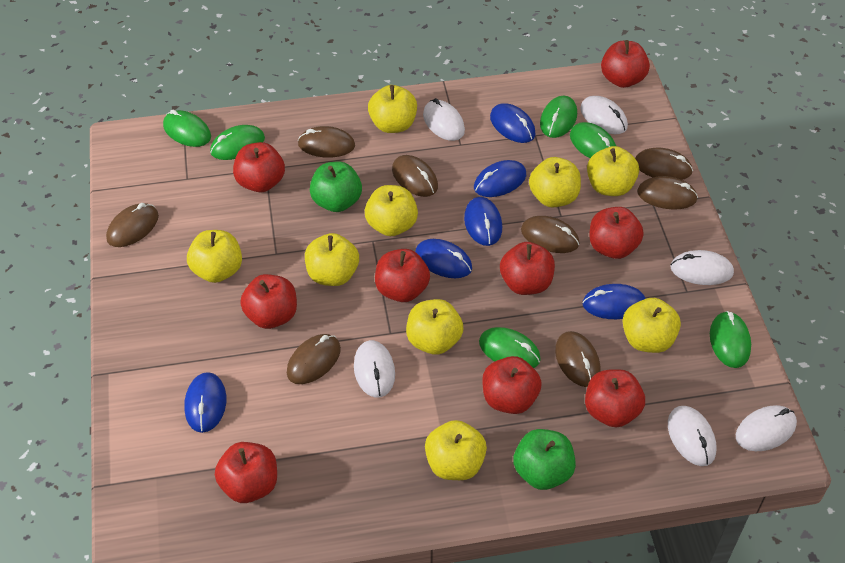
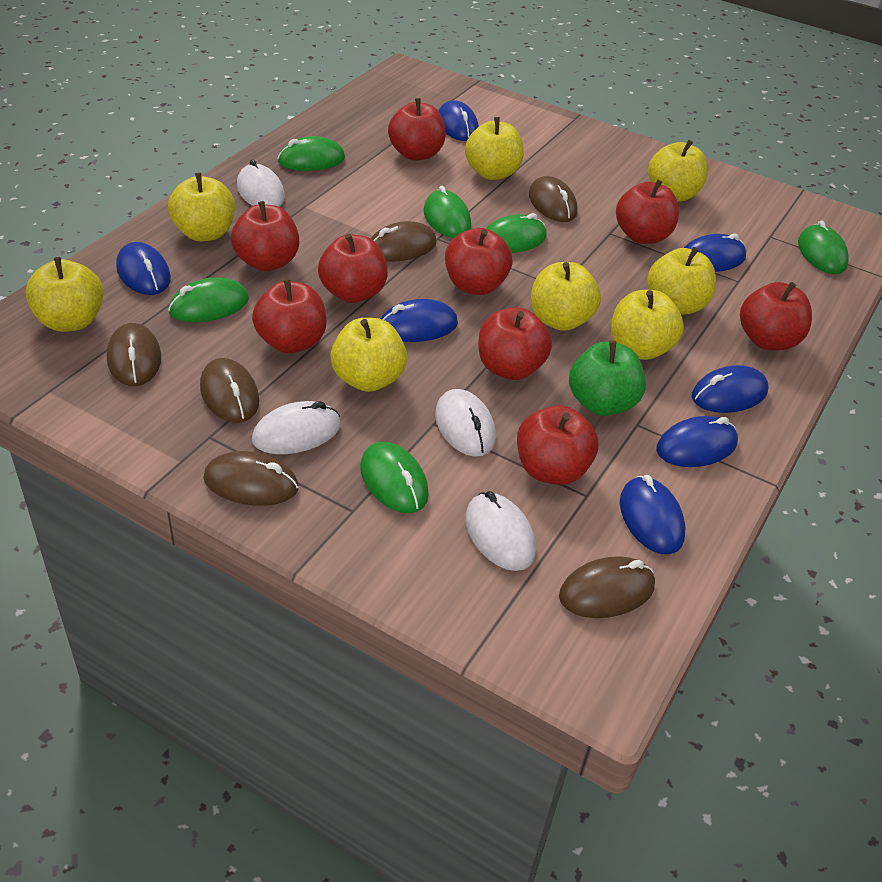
blue mouse: 6 -> 7
brown mouse: 8 -> 6
green apple: 2 -> 1
white mouse: 6 -> 4
yellow apple: 9 -> 8

